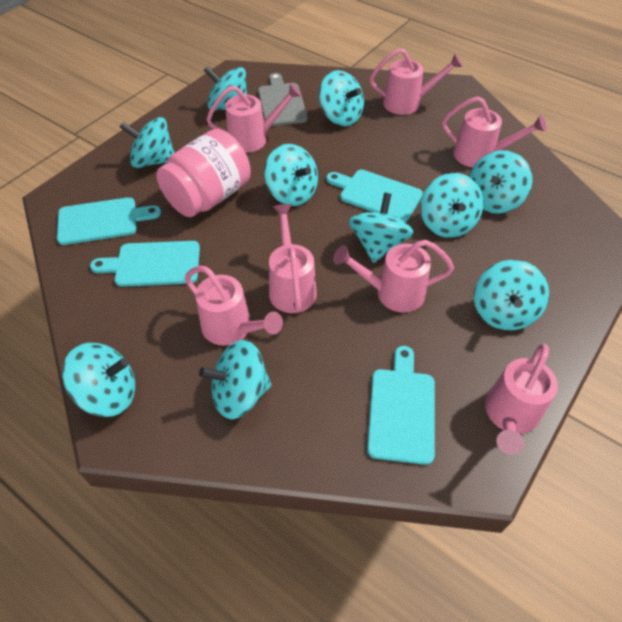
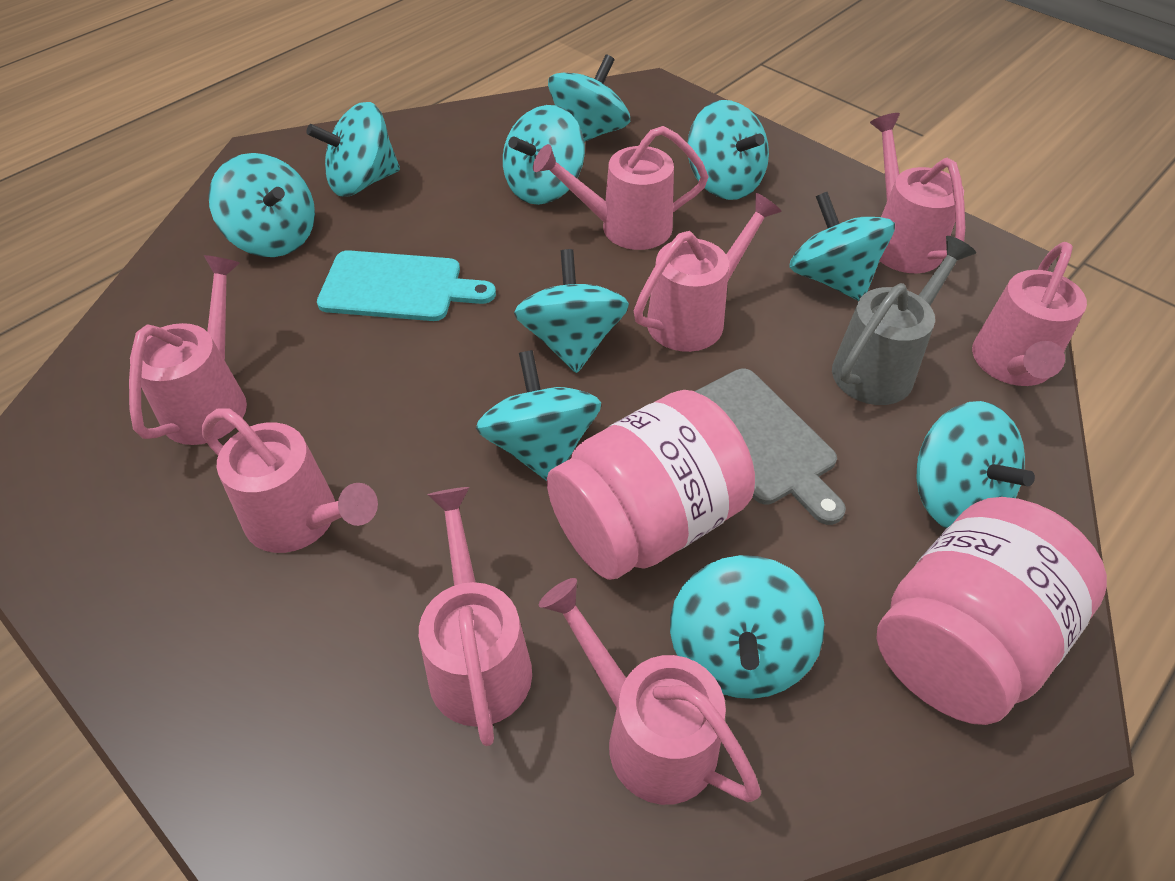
grey watering can: 0 -> 1
pink jar: 1 -> 2
pink watering can: 7 -> 8
turquoise cutting board: 4 -> 1

